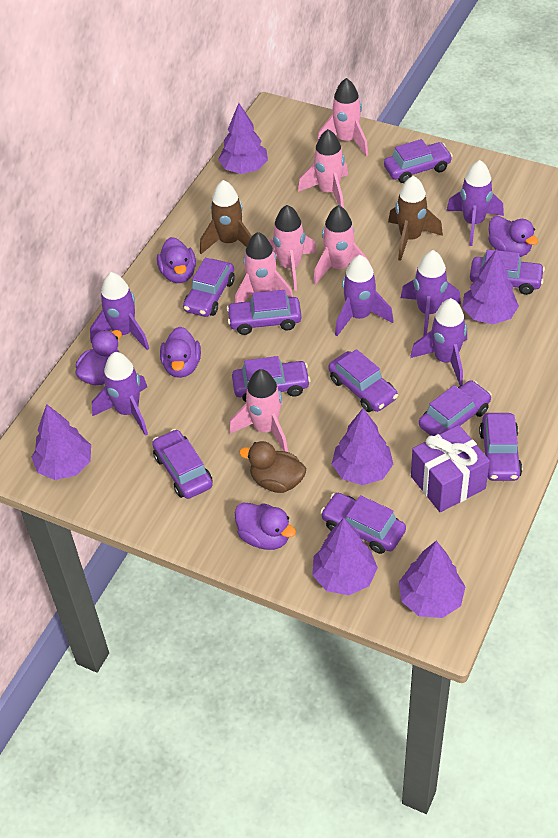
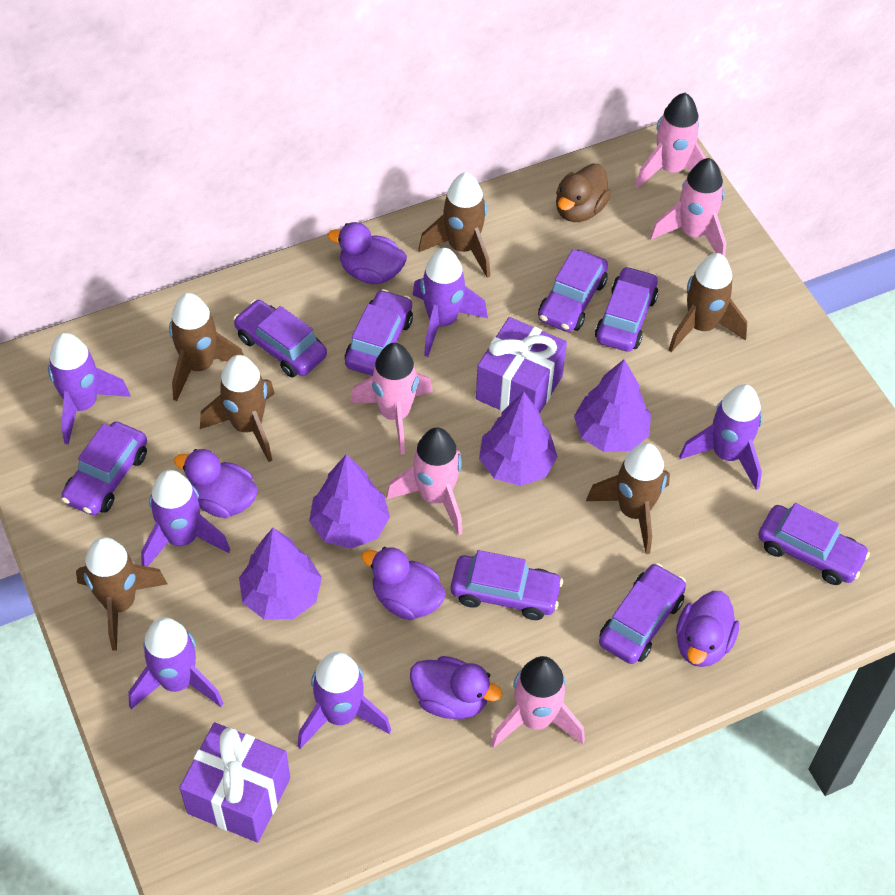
brown rocket: 2 -> 6
pink rocket: 6 -> 5
purple car: 10 -> 8
purple gift: 1 -> 2
purple tree: 6 -> 4

